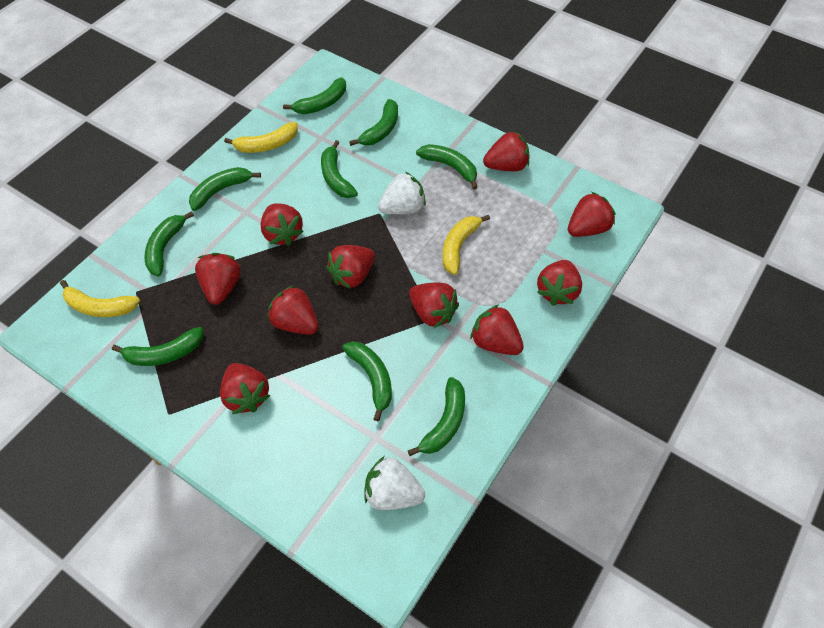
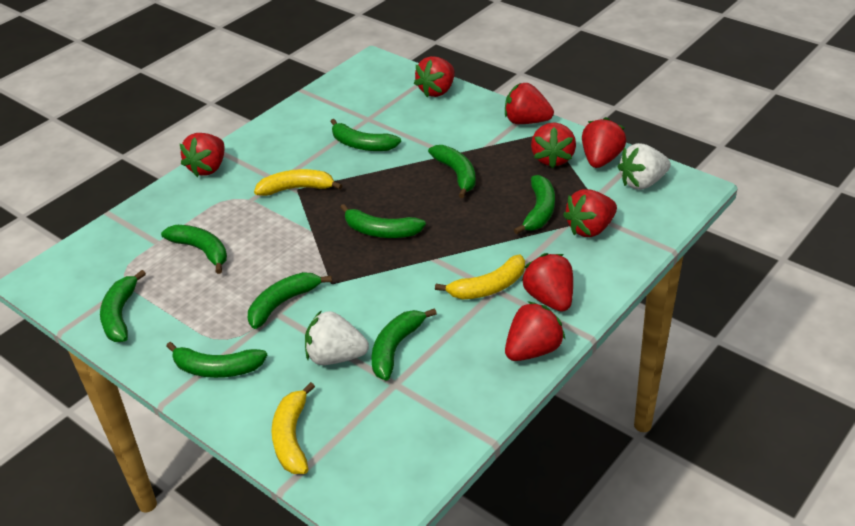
red strawberry: 10 -> 8

